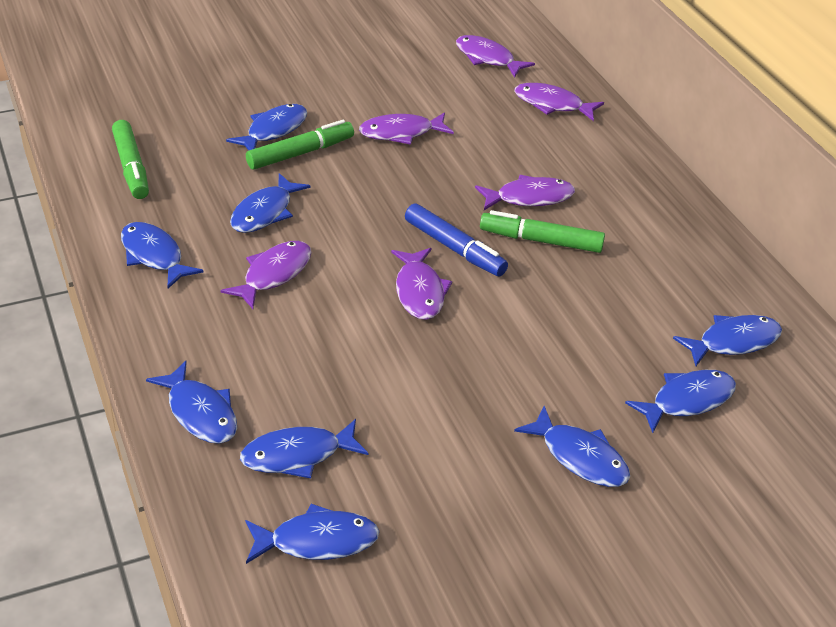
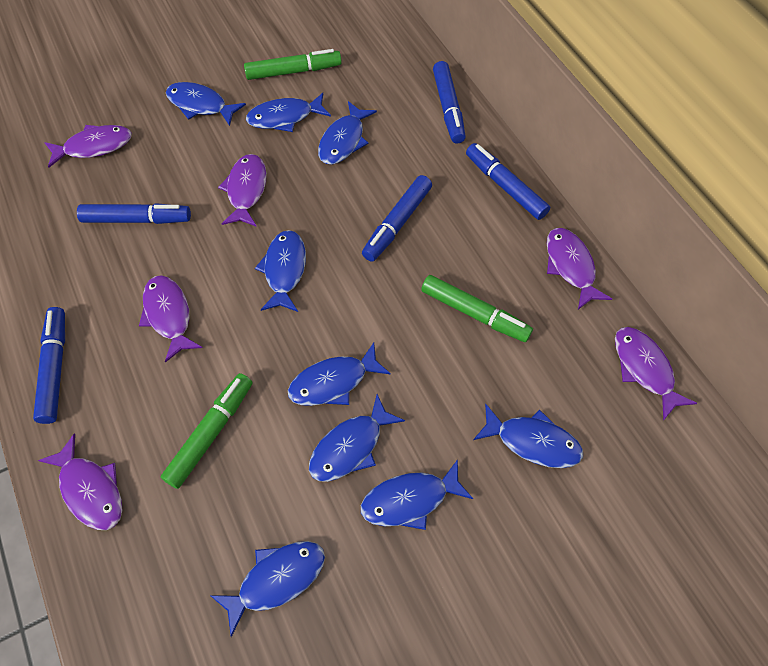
blue marker: 1 -> 5

